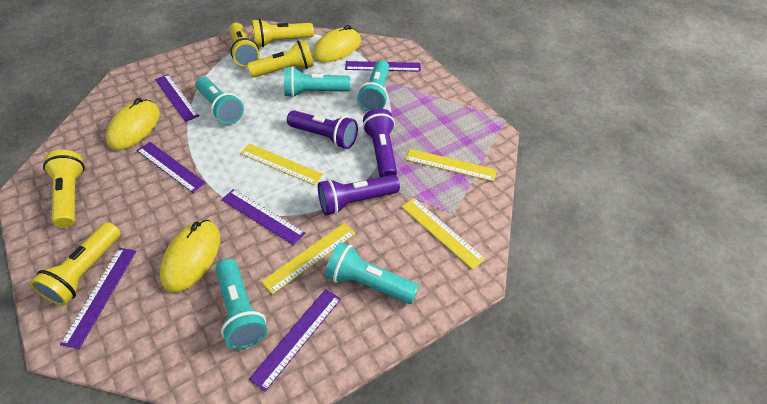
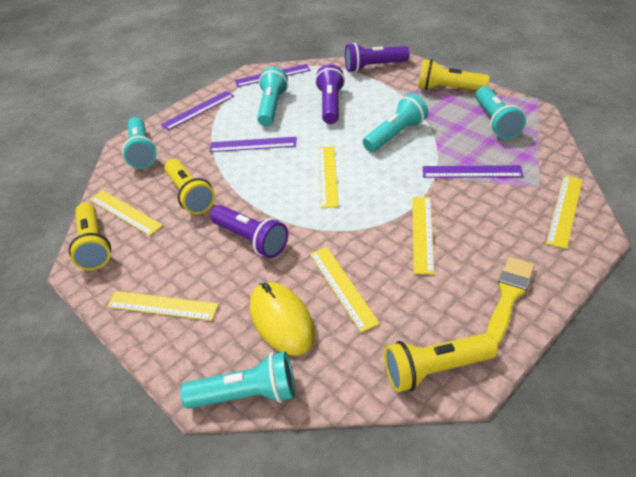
purple ruler: 6 -> 4
yellow brush: 0 -> 1
yellow flashlight: 5 -> 4
yellow mouse: 3 -> 1
yellow ruler: 4 -> 6

